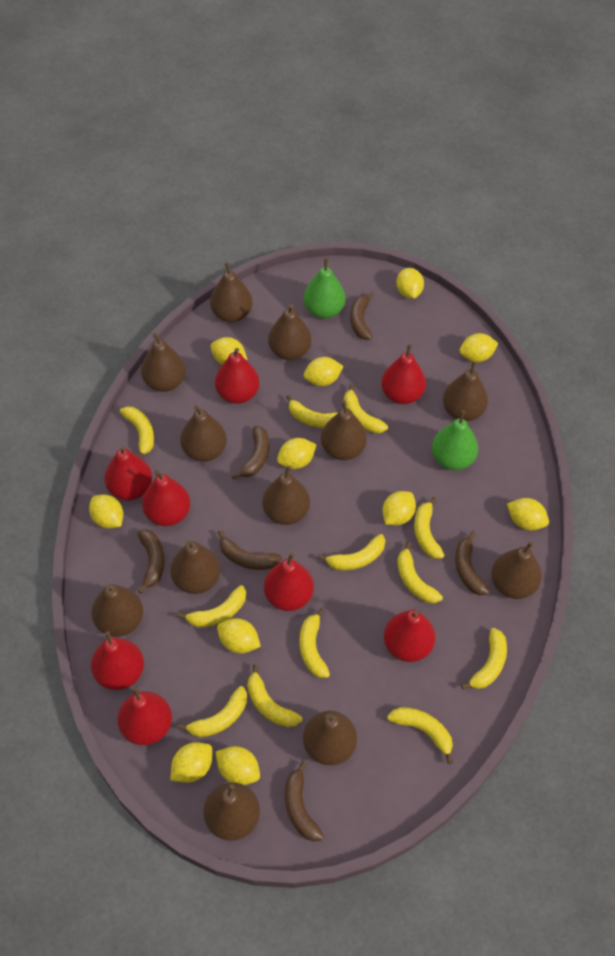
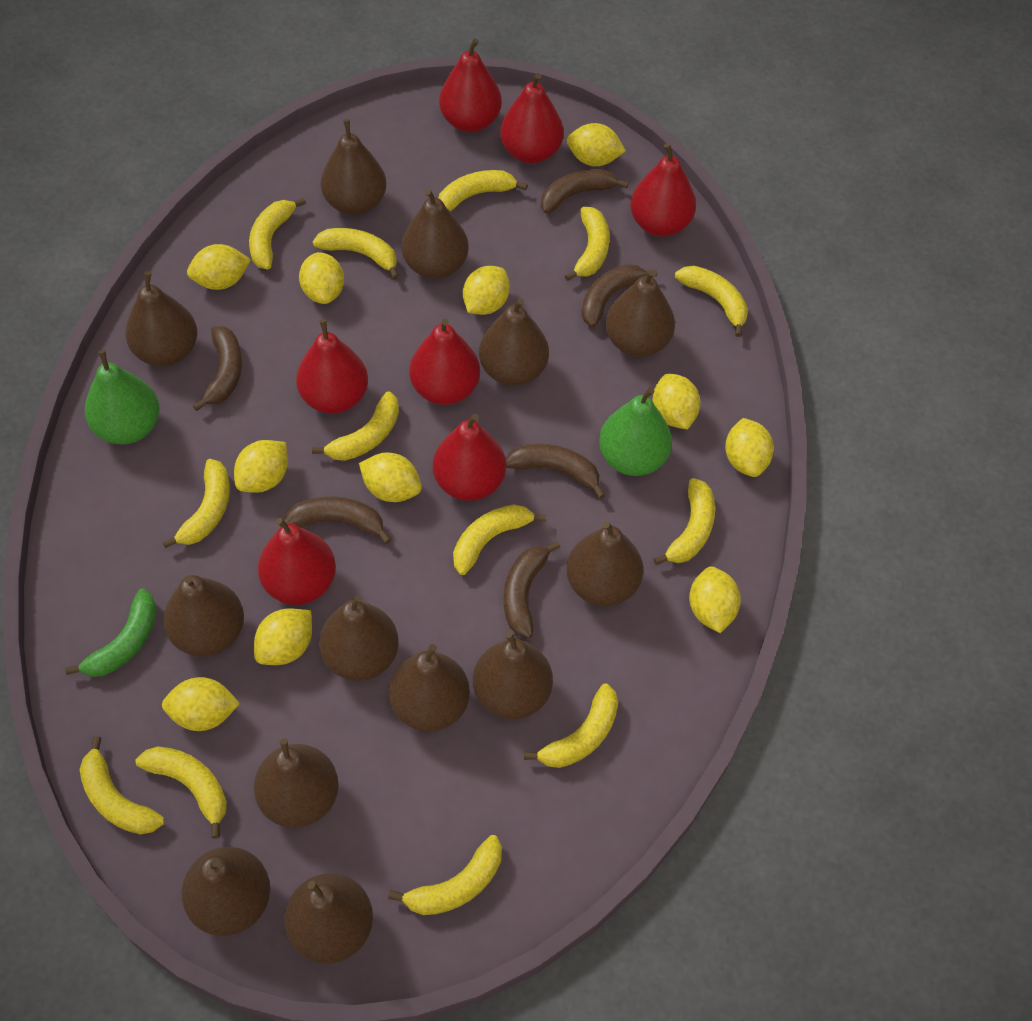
brown pear: 12 -> 13
green banana: 0 -> 1
red pear: 8 -> 7
yellow banana: 12 -> 13

